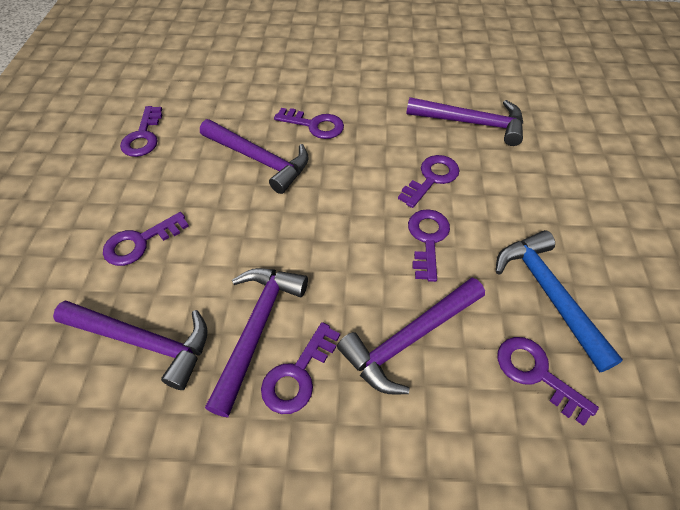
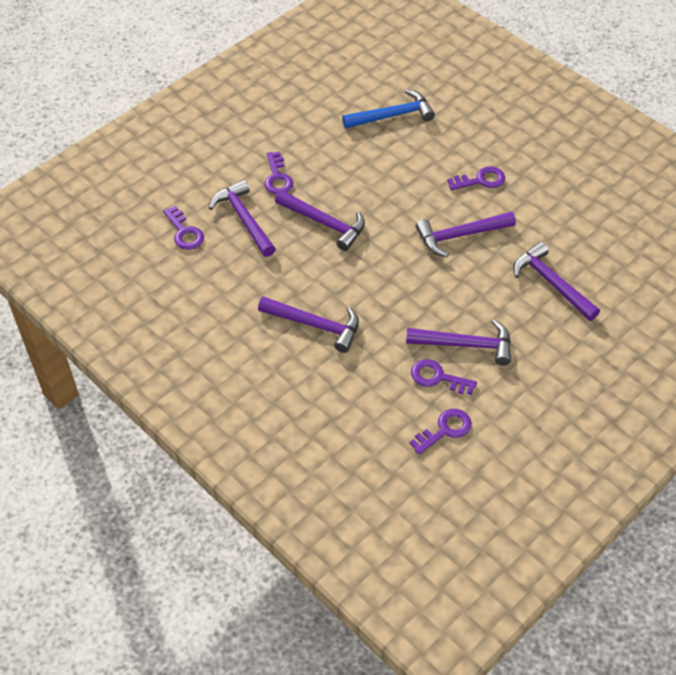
purple hammer: 5 -> 6
purple key: 7 -> 5

